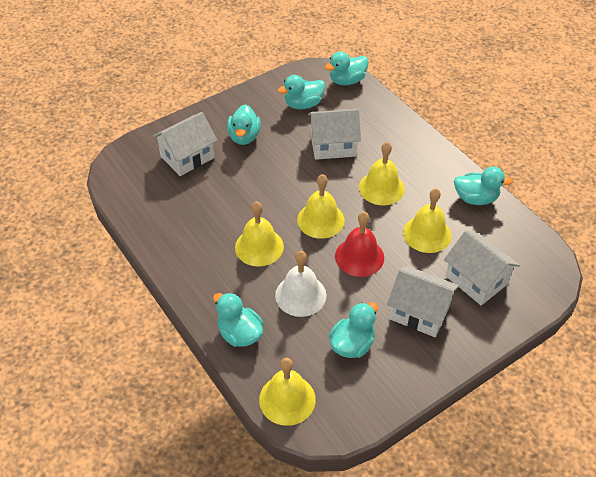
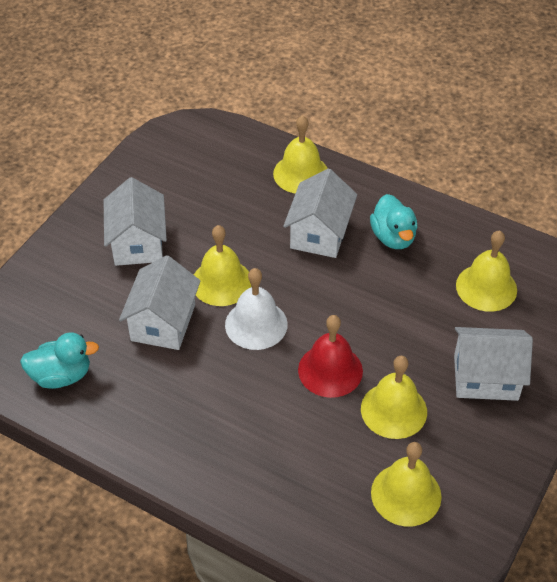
turquoise duck: 6 -> 2

